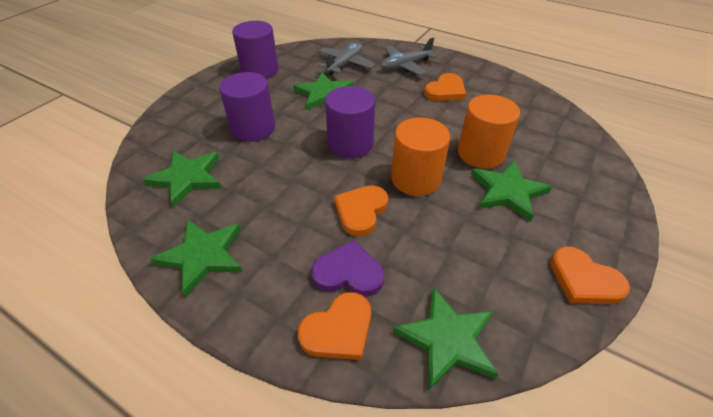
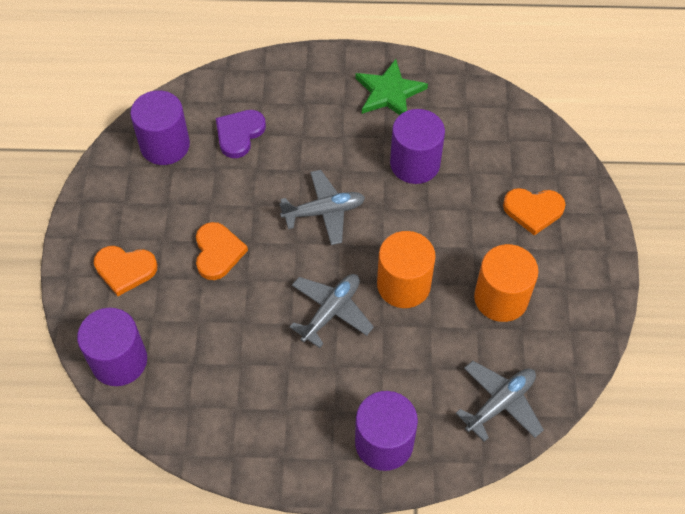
green star: 5 -> 1
grey plane: 2 -> 3
orange heart: 4 -> 3
purple cylinder: 3 -> 4

